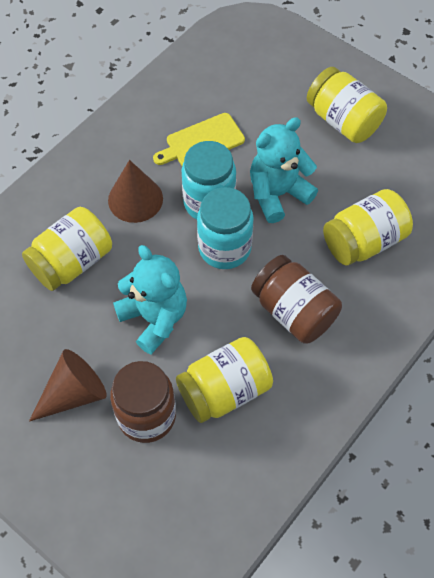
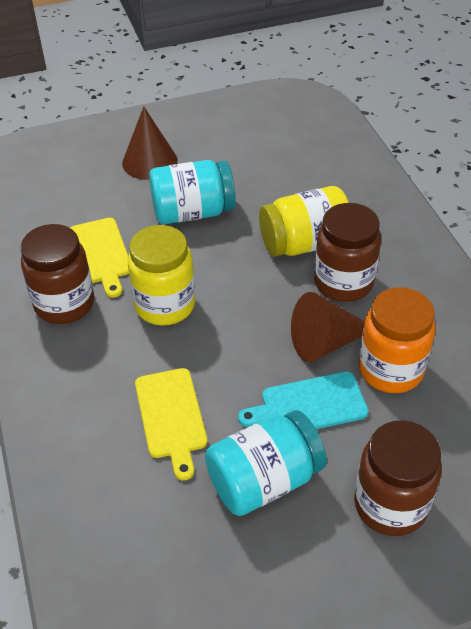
brown jar: 2 -> 3
orange jar: 0 -> 1
turquoise cutting board: 0 -> 1
turquoise teddy bear: 2 -> 0
yellow cutting board: 1 -> 2
yellow jar: 4 -> 2

